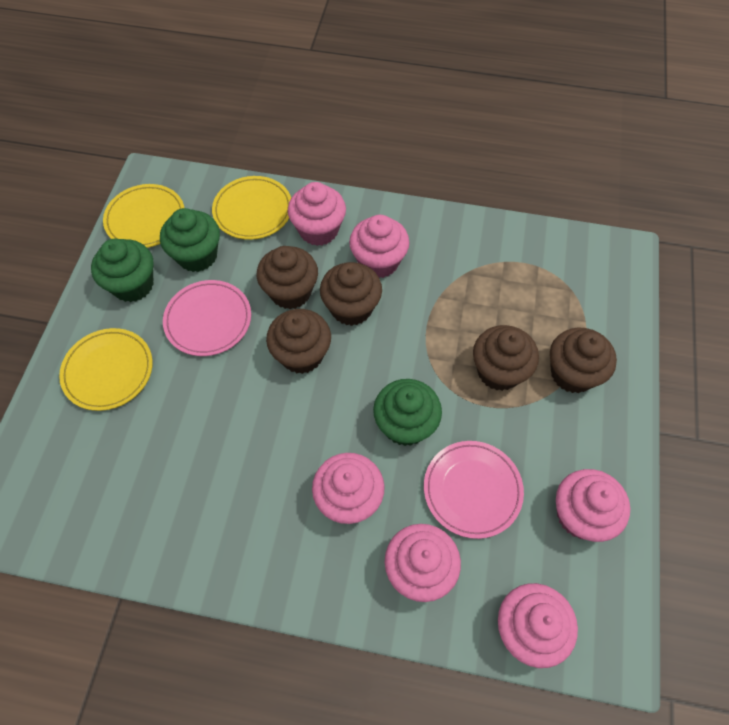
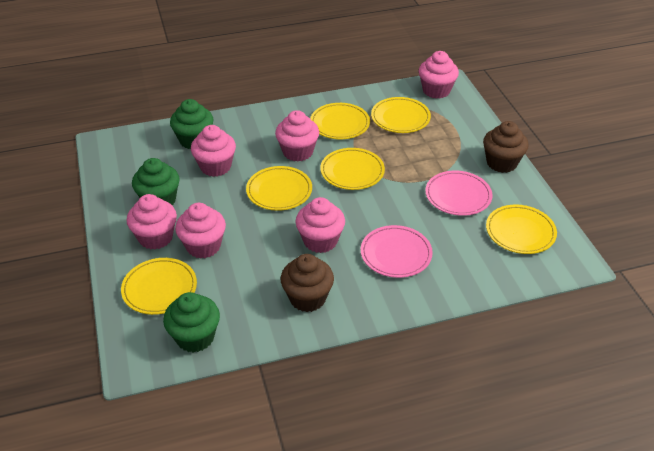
brown cupcake: 5 -> 2
yellow plate: 3 -> 6

